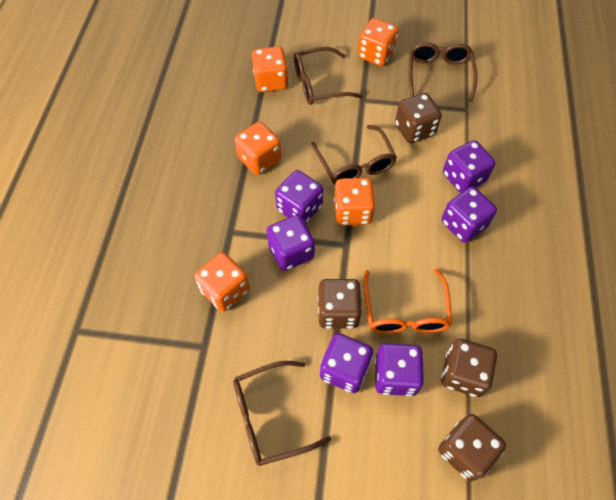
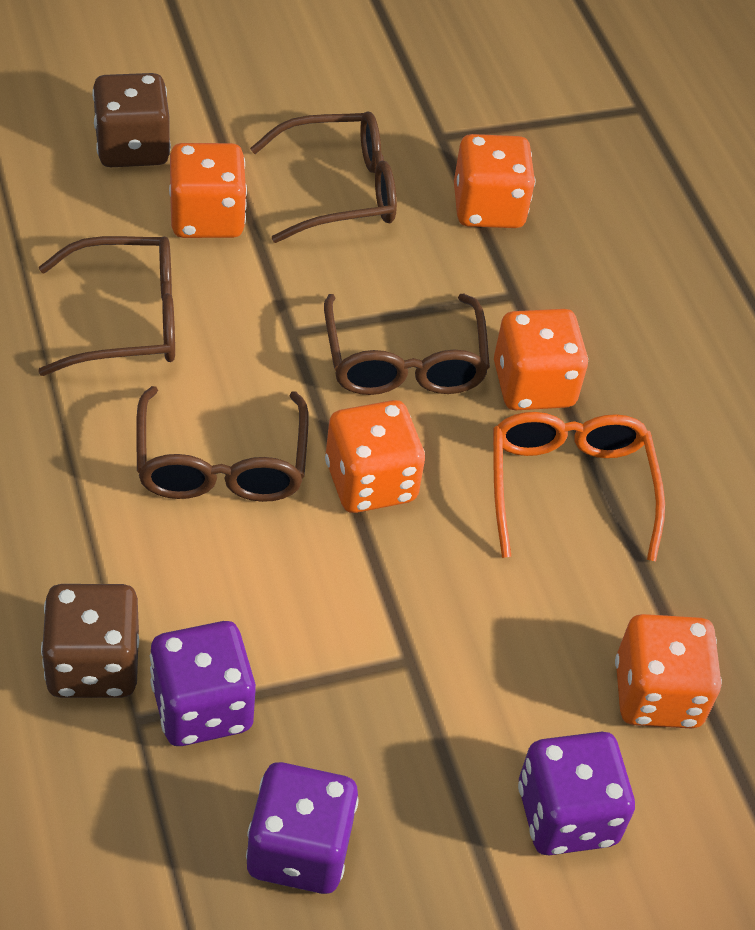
brown dice: 4 -> 2
purple dice: 6 -> 3

